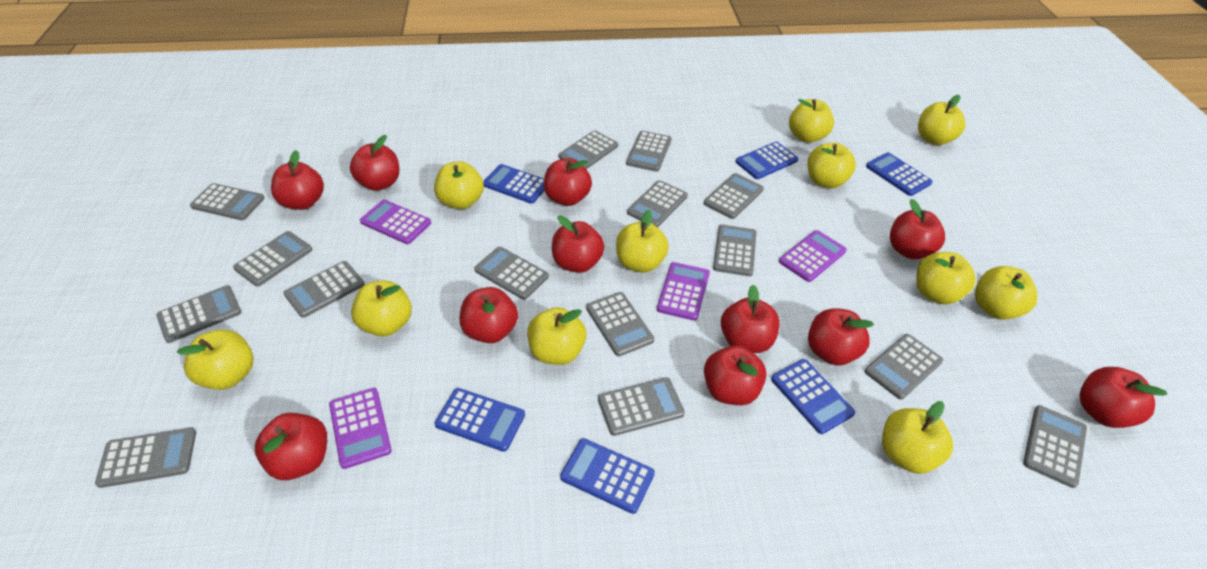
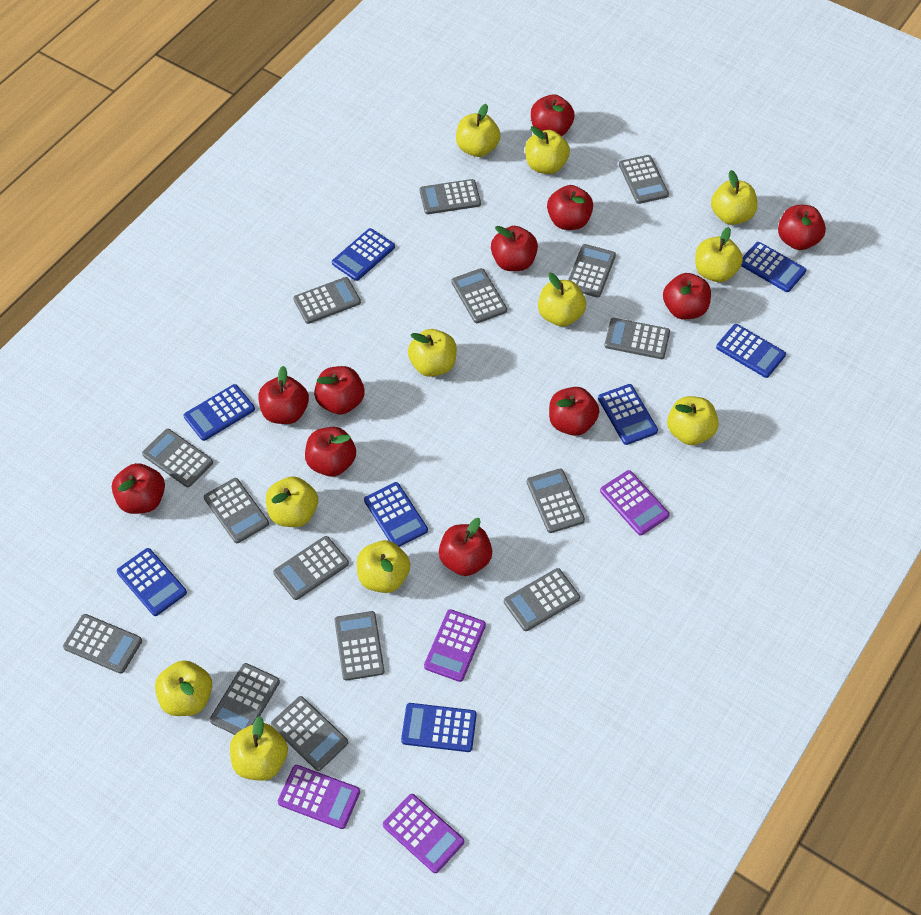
blue calculator: 6 -> 8

